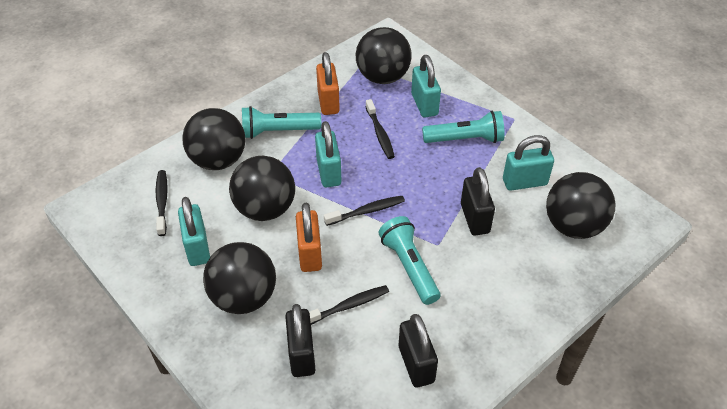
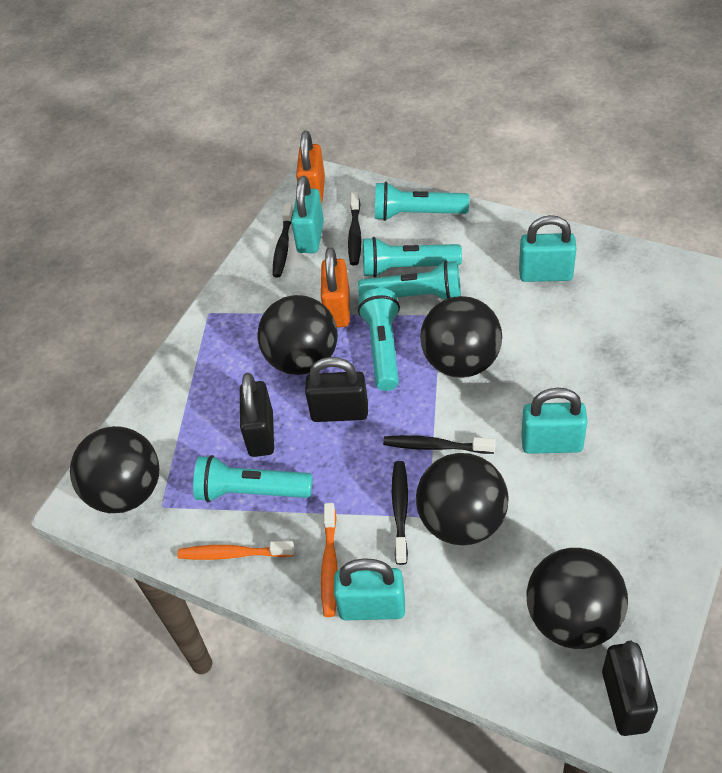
orange toothbrush: 0 -> 2
turquoise flashlight: 3 -> 5

